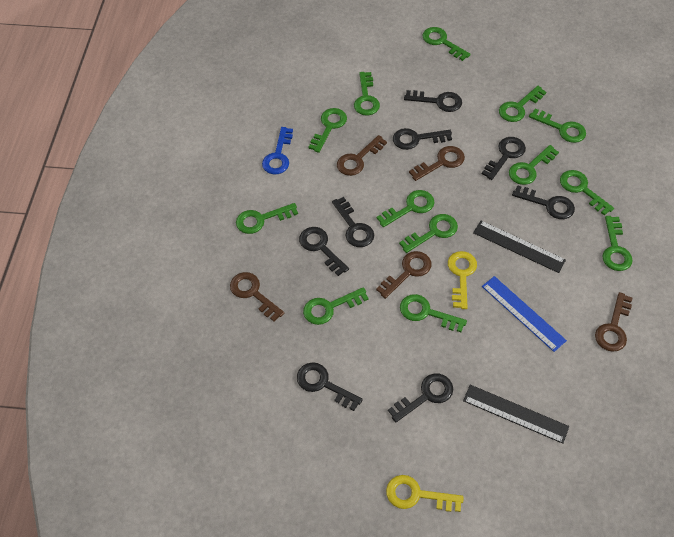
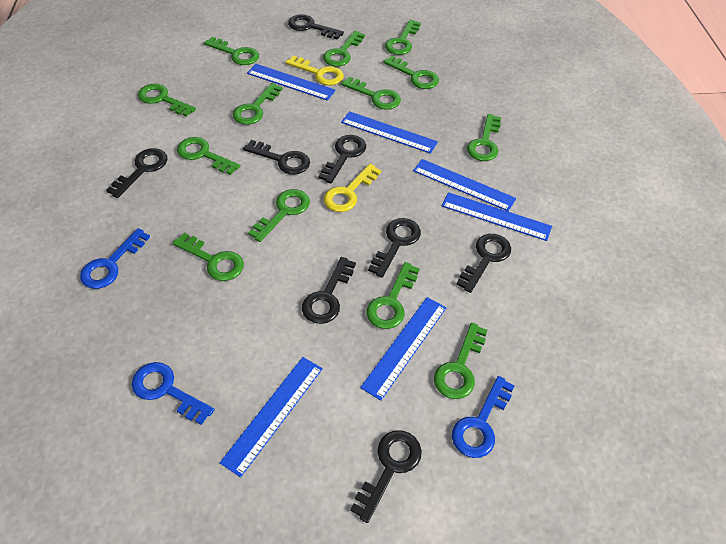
black ruler: 2 -> 0
blue key: 1 -> 3
blue ruler: 1 -> 6
brown key: 5 -> 0

